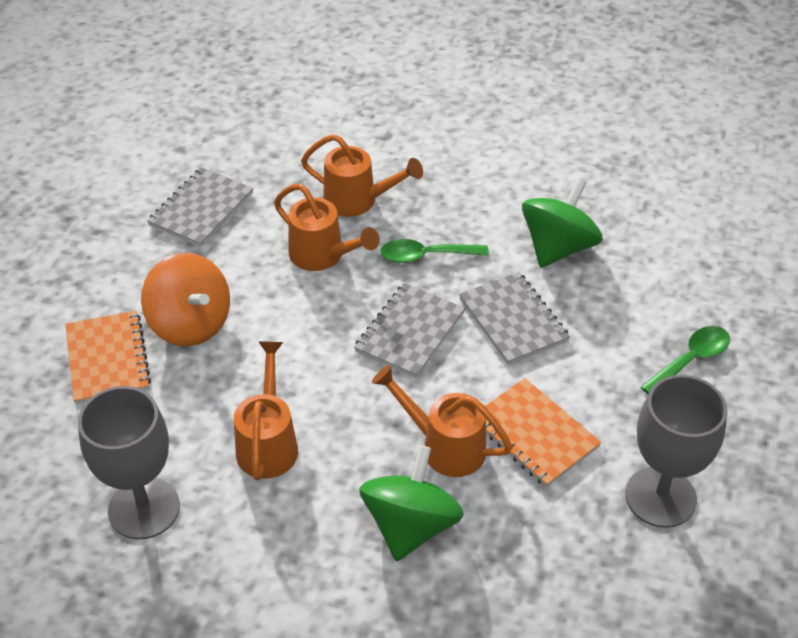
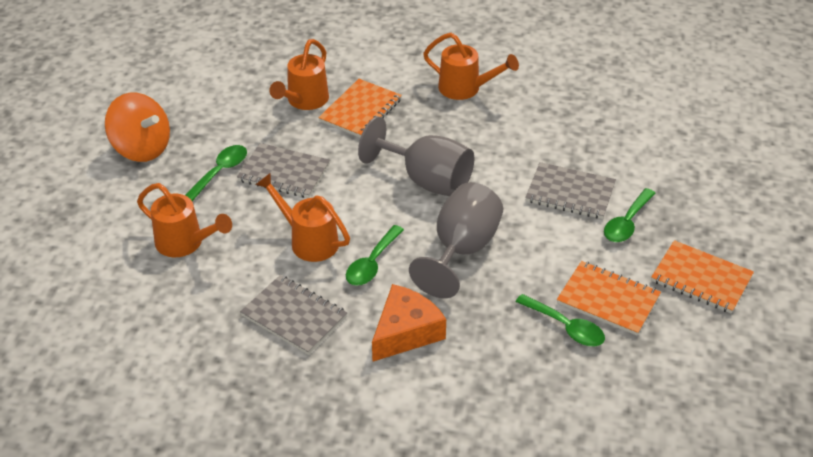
green spinning top: 2 -> 0
green spoon: 2 -> 4
orange cheese: 0 -> 1
orange notebook: 2 -> 3

